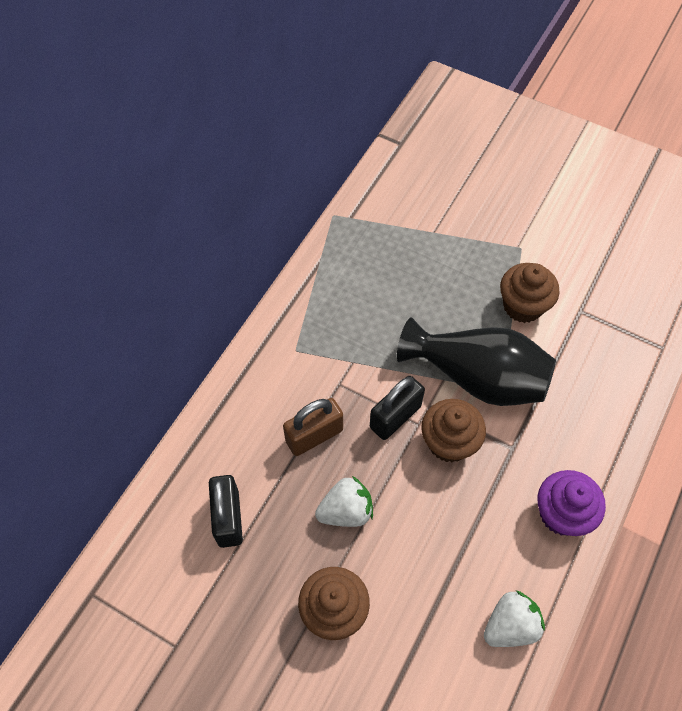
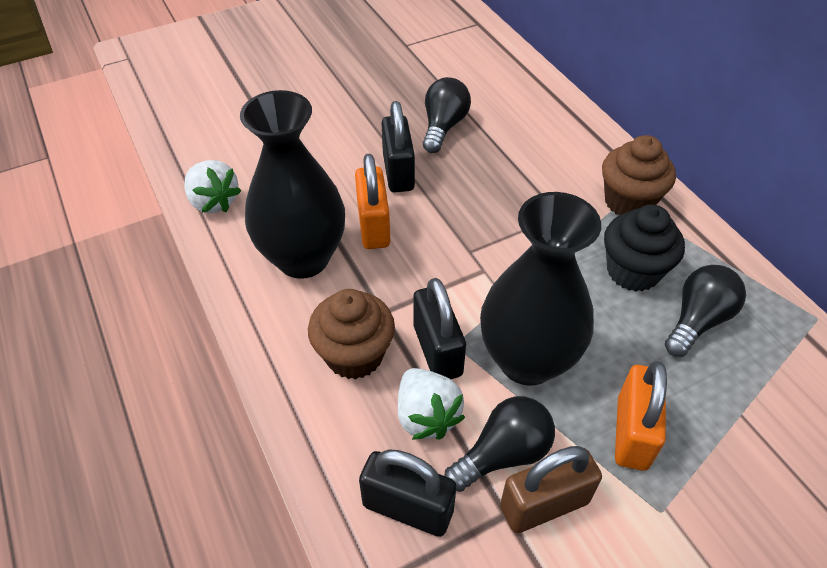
black cupcake: 0 -> 1
black light bulb: 0 -> 3
black padlock: 2 -> 3
black vase: 1 -> 2
brown cupcake: 3 -> 2
orange padlock: 0 -> 2
purple cupcake: 1 -> 0

